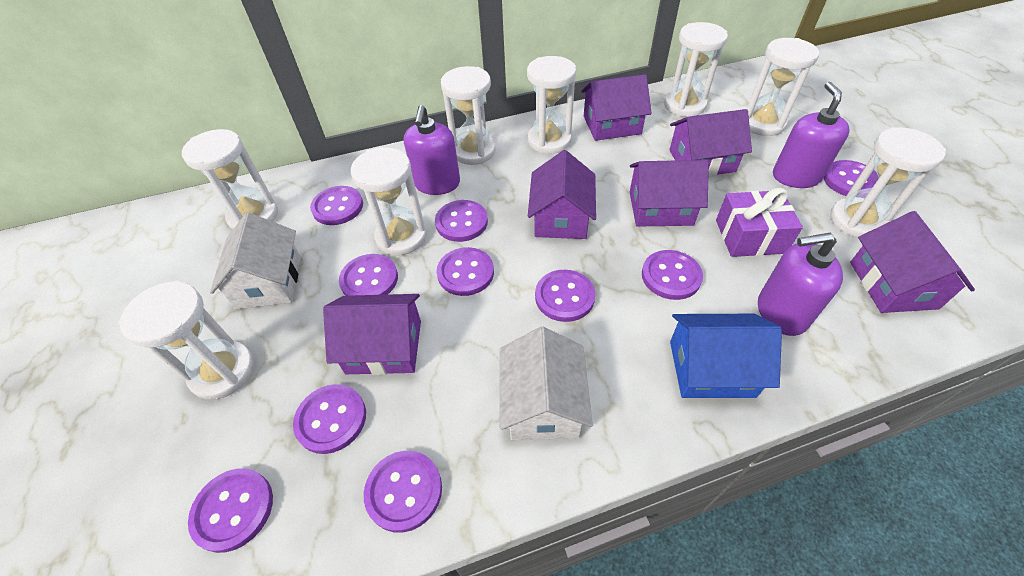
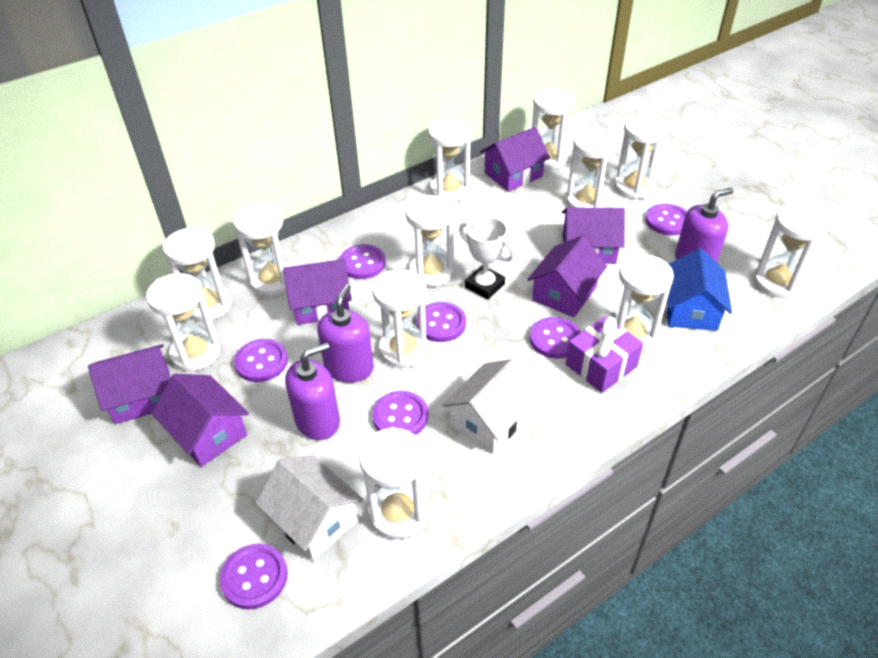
purple button: 10 -> 7
white hourglass: 8 -> 12
white trophy: 0 -> 1

